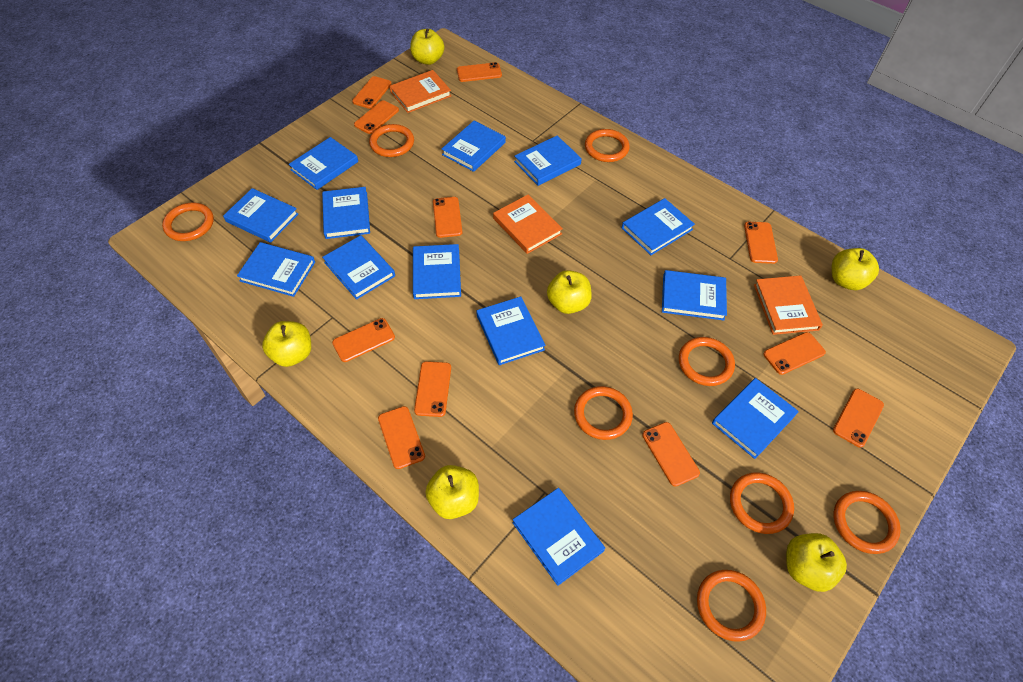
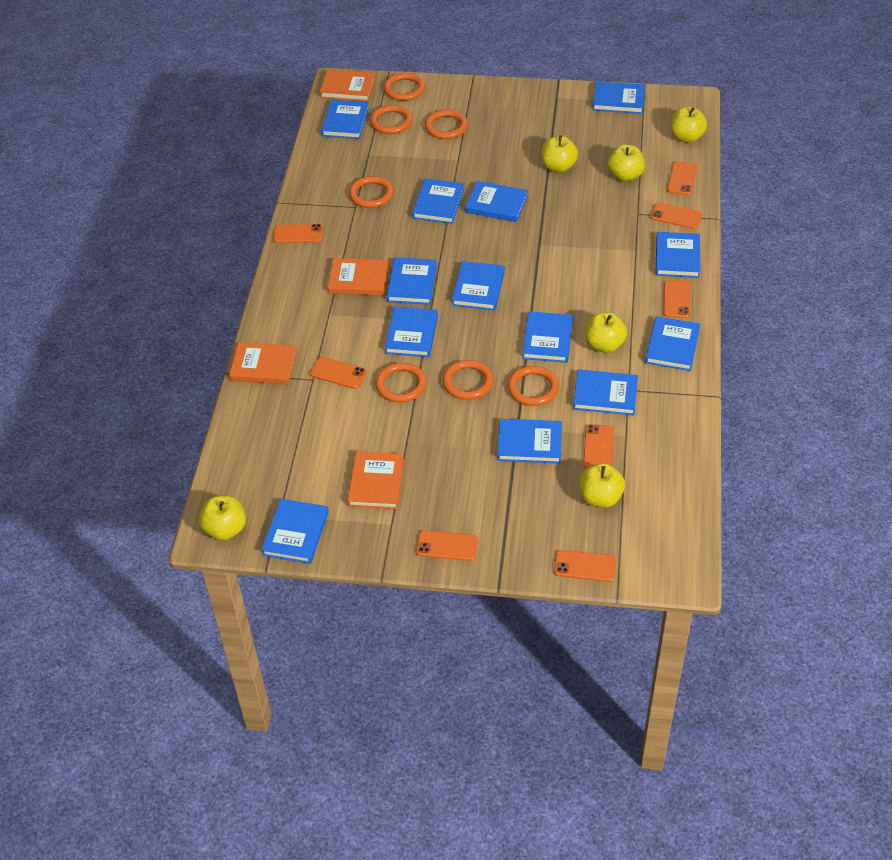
orange book: 3 -> 4
orange phone: 11 -> 8
orange ring: 8 -> 7

